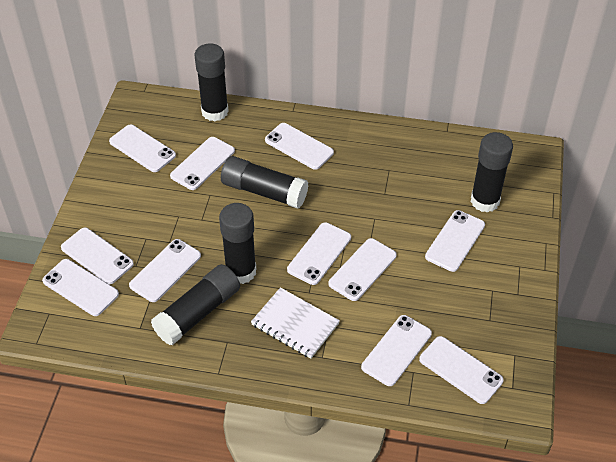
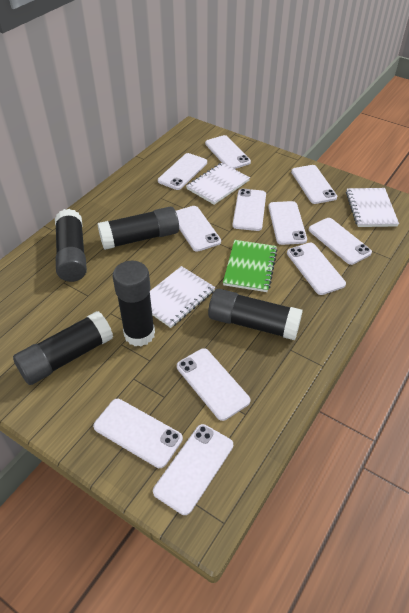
green notebook: 0 -> 1
white notebook: 1 -> 3

